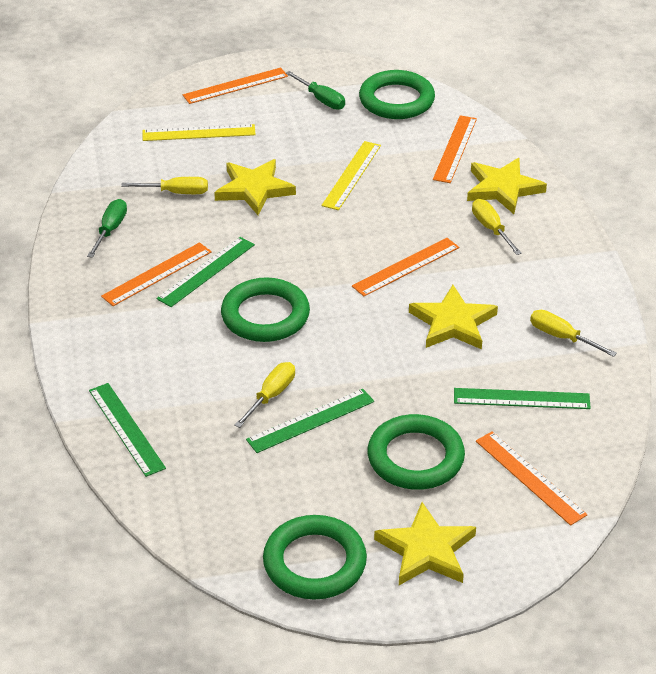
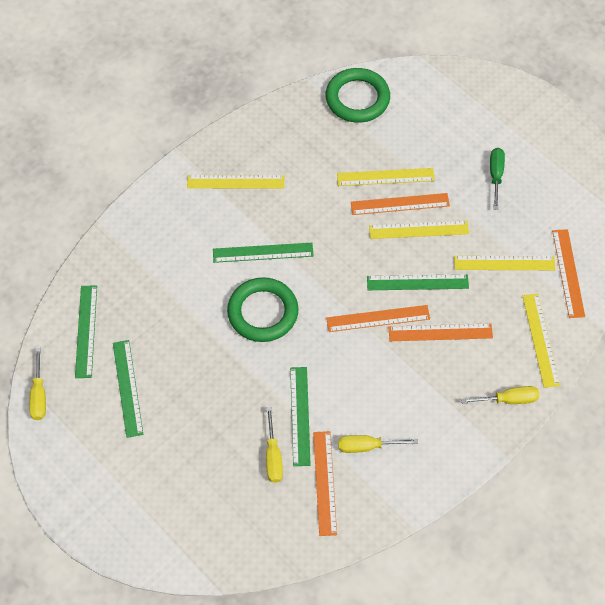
green ring: 4 -> 2
green ruler: 4 -> 5
green screwdriver: 2 -> 1
yellow ruler: 2 -> 5
yellow star: 4 -> 0

